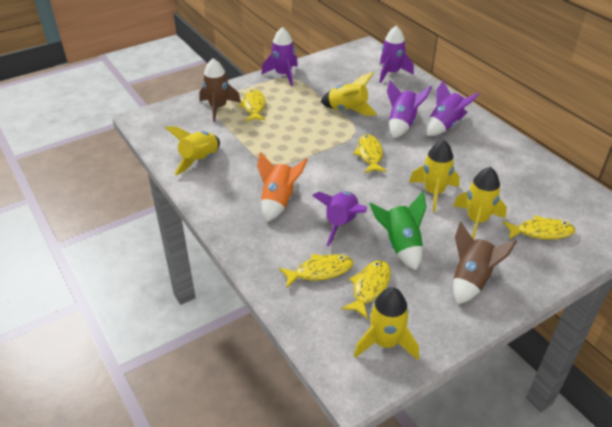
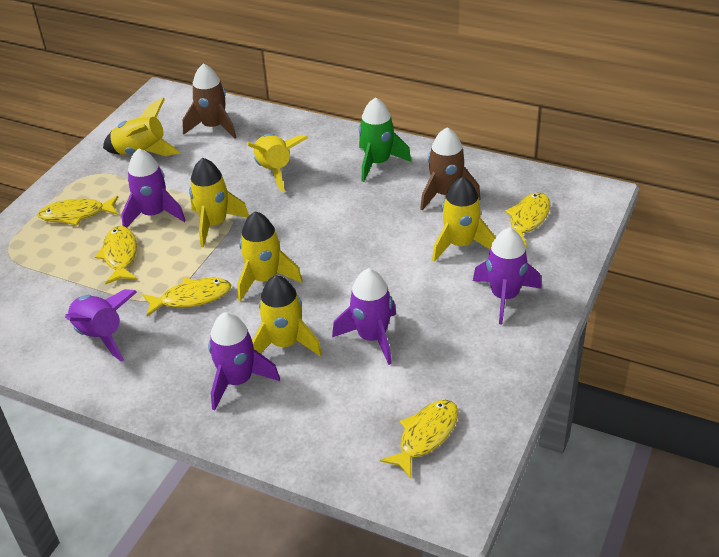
orange rocket: 1 -> 0
yellow rocket: 5 -> 6

